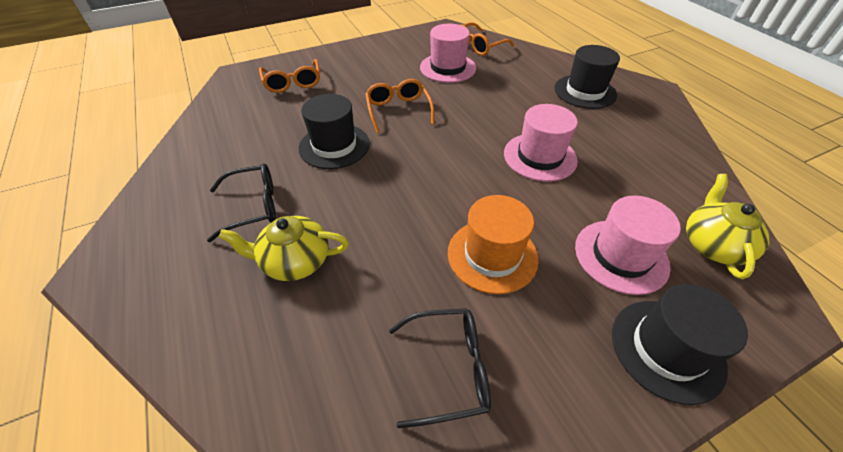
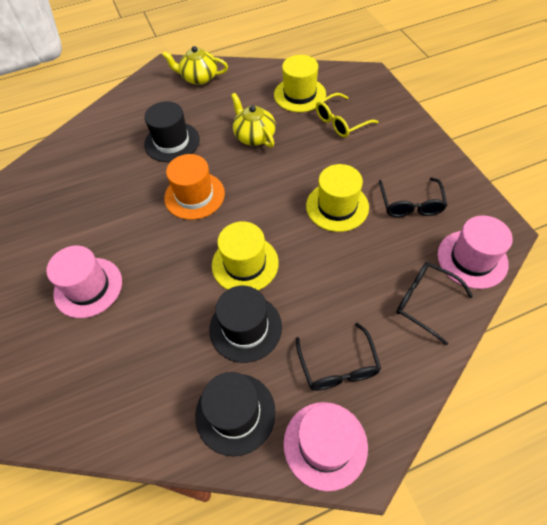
black glasses: 2 -> 3
orange glasses: 3 -> 0
yellow glasses: 0 -> 1
yellow hat: 0 -> 3

